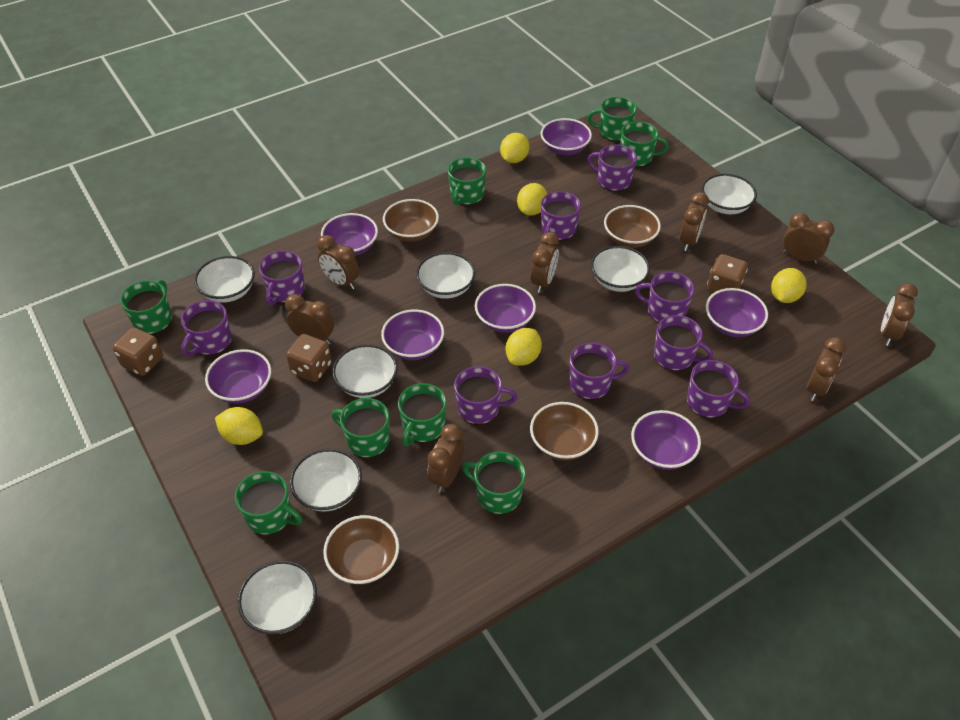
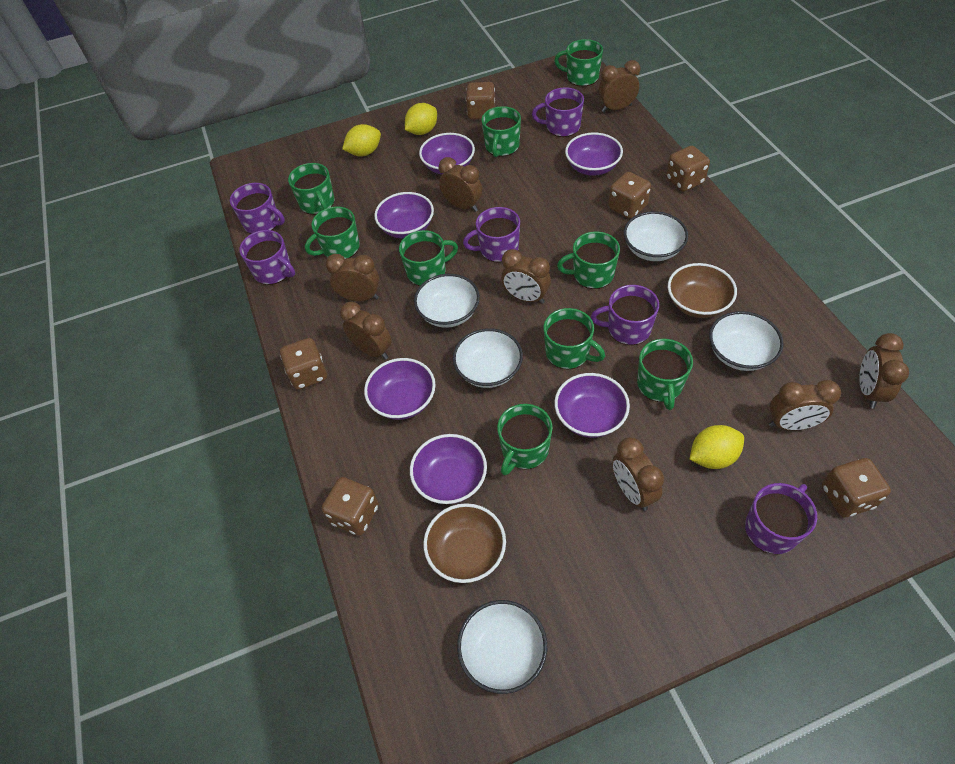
brown bowl: 4 -> 2
brown dice: 3 -> 6
green mug: 8 -> 9
purple bowl: 7 -> 6
purple mug: 9 -> 6
white bowl: 7 -> 5
yellow lemon: 5 -> 3

